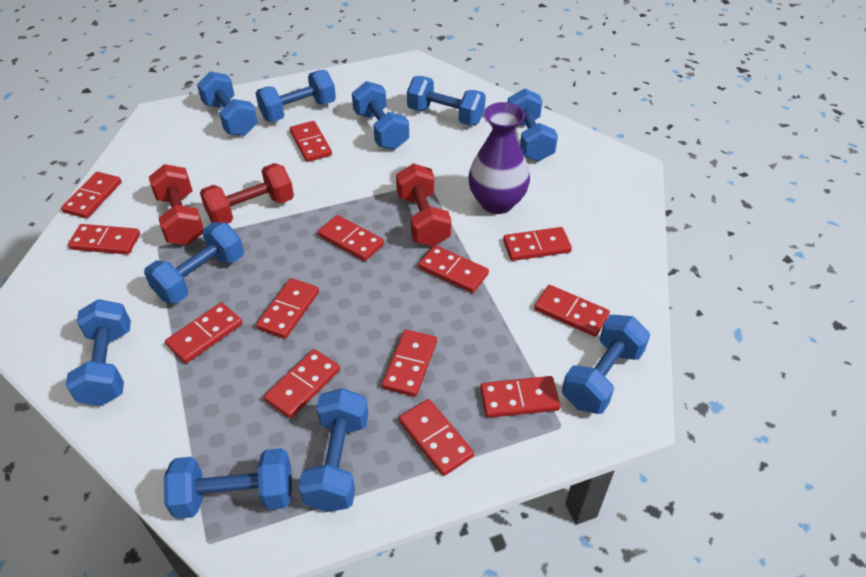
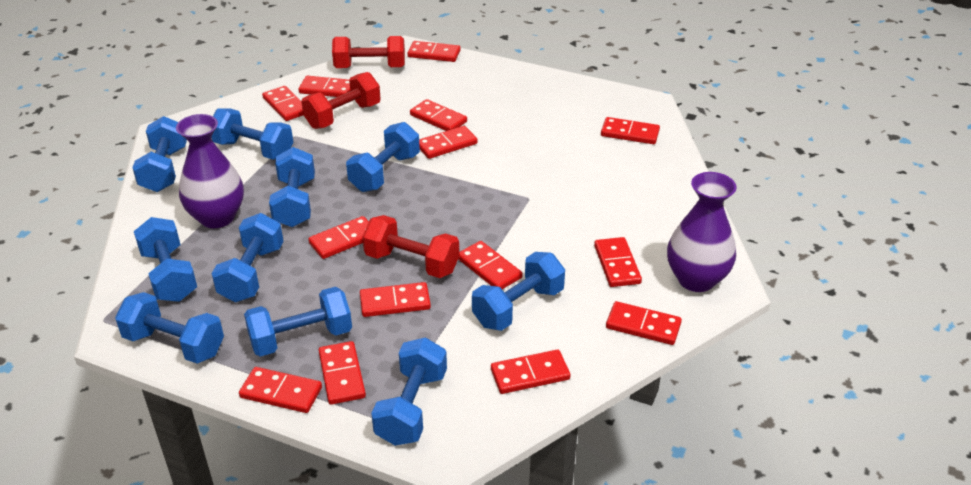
purple vase: 1 -> 2
red domino: 13 -> 14

